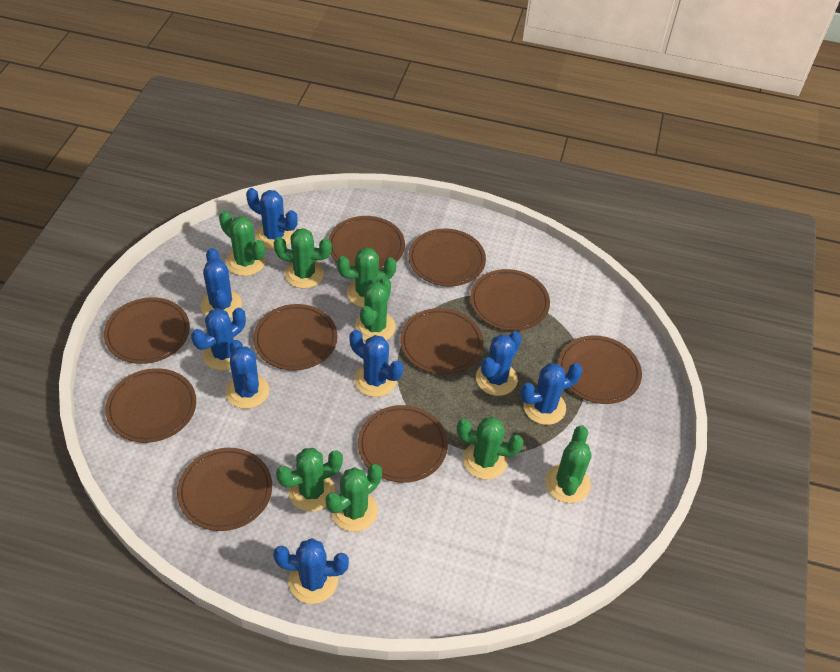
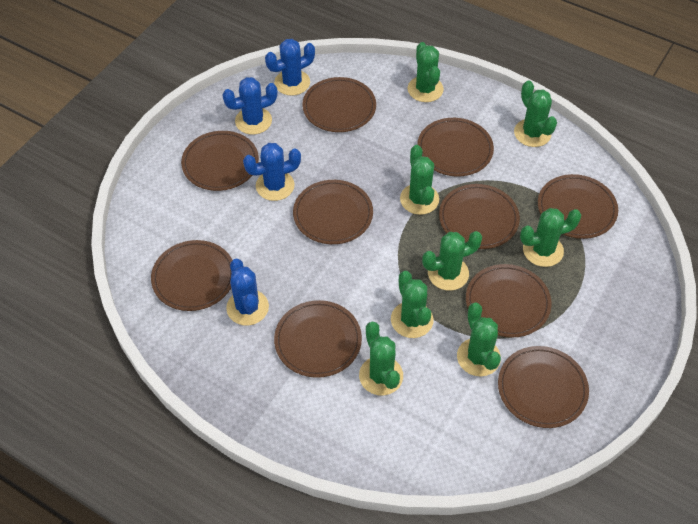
blue cactus: 8 -> 4

